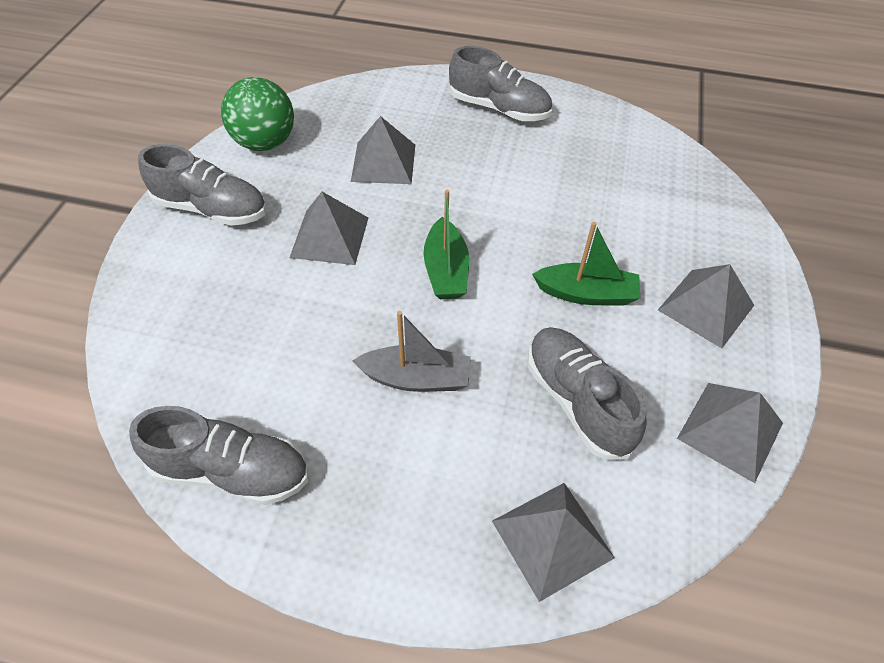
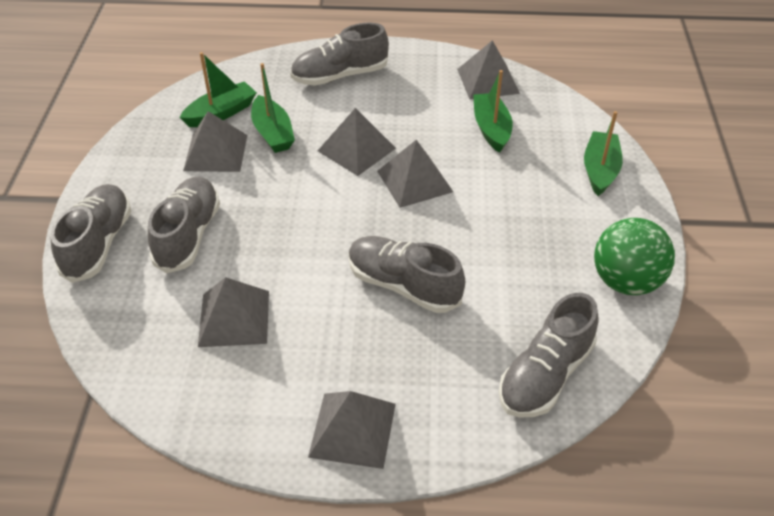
green boat: 2 -> 4
grey boat: 1 -> 0
grey pyramid: 5 -> 6
grey shoe: 4 -> 5

